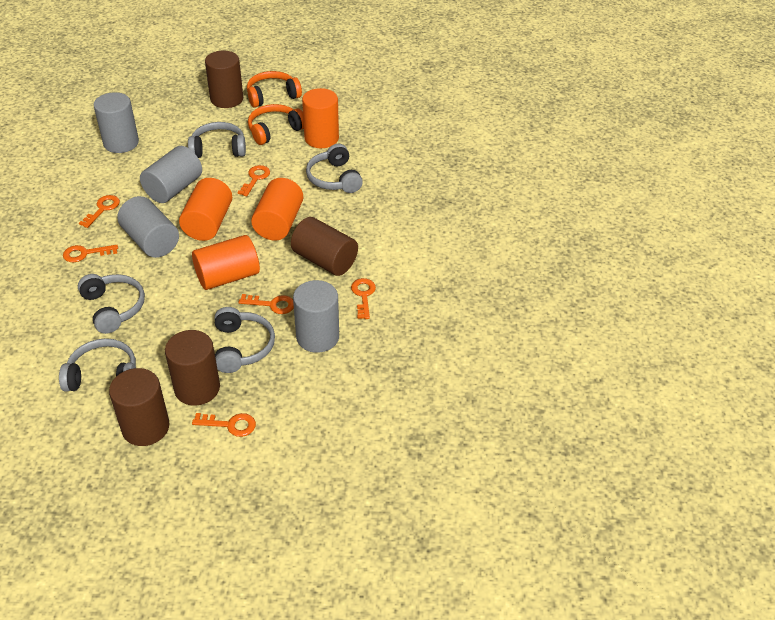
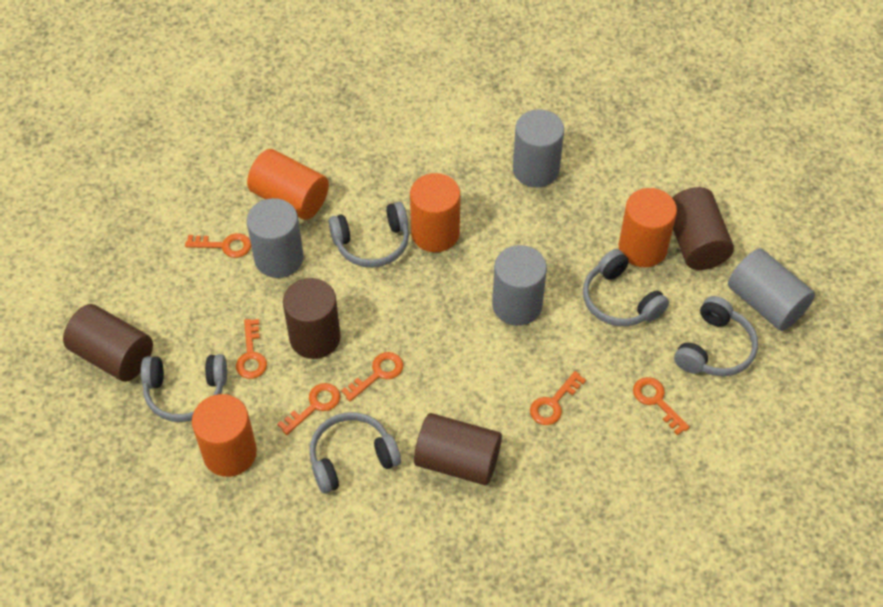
orange headphones: 2 -> 0

